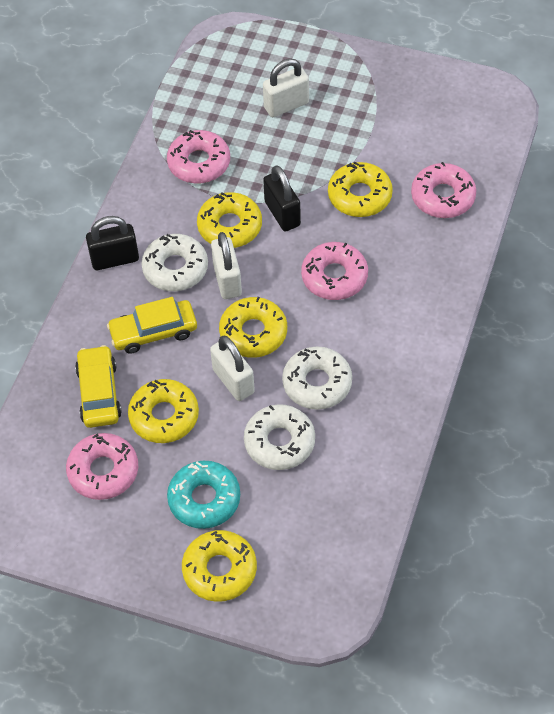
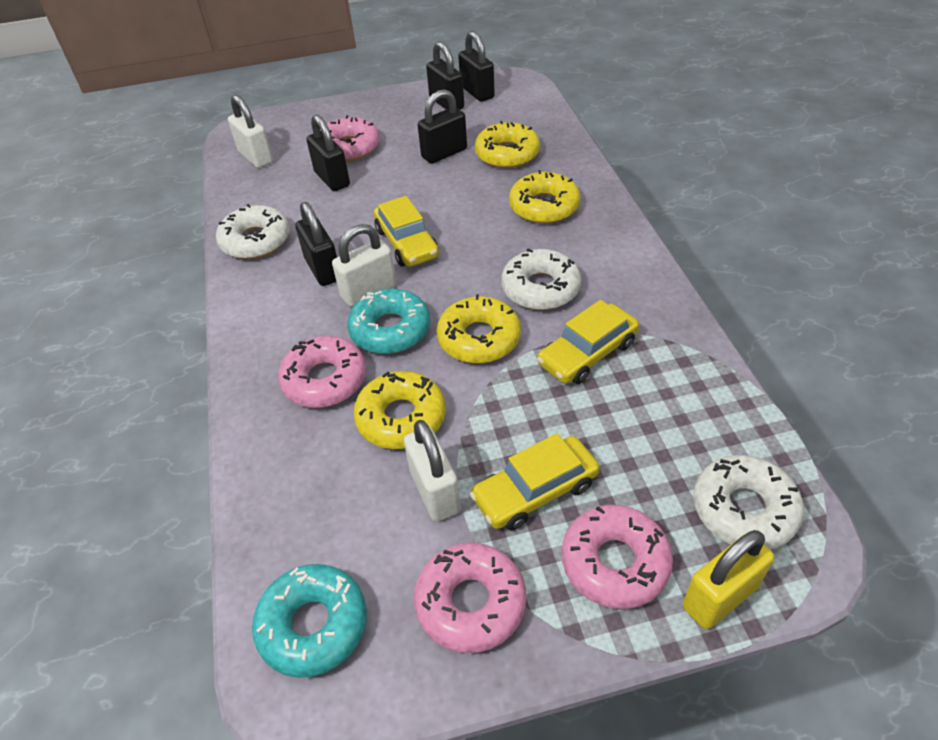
black padlock: 2 -> 5
turquoise donut: 1 -> 2
yellow car: 2 -> 3
yellow donut: 5 -> 4
yellow padlock: 0 -> 1

